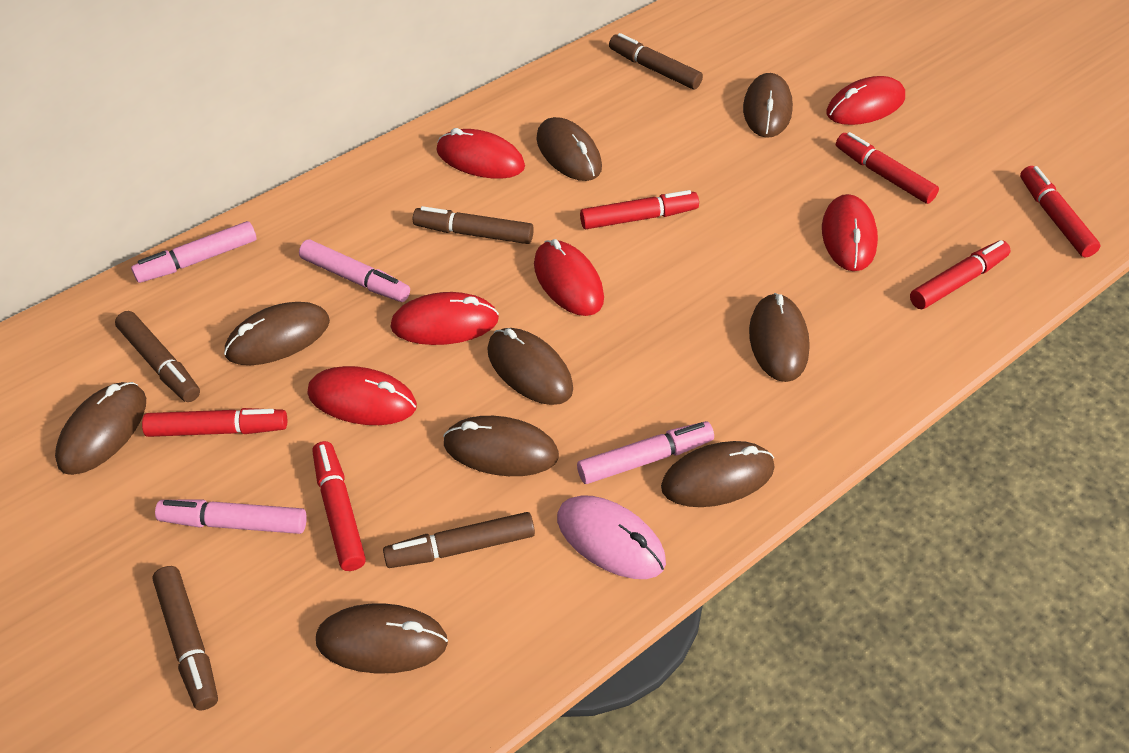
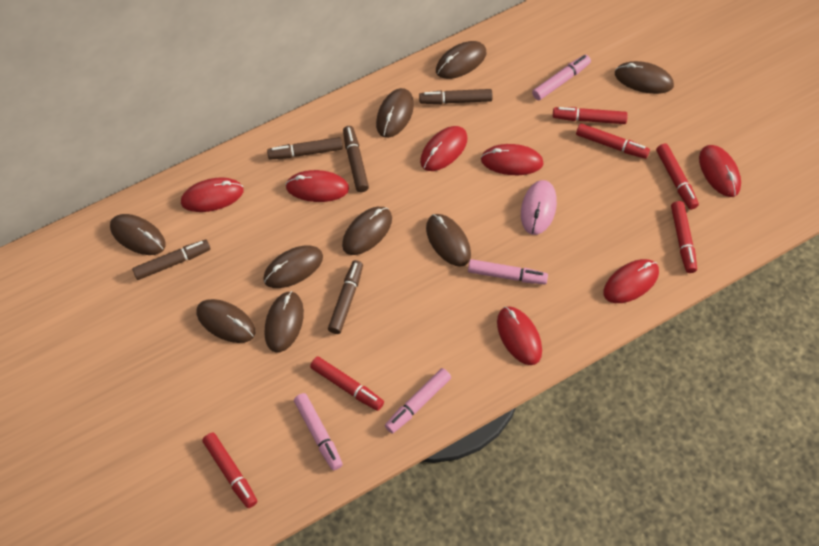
red mouse: 6 -> 7

